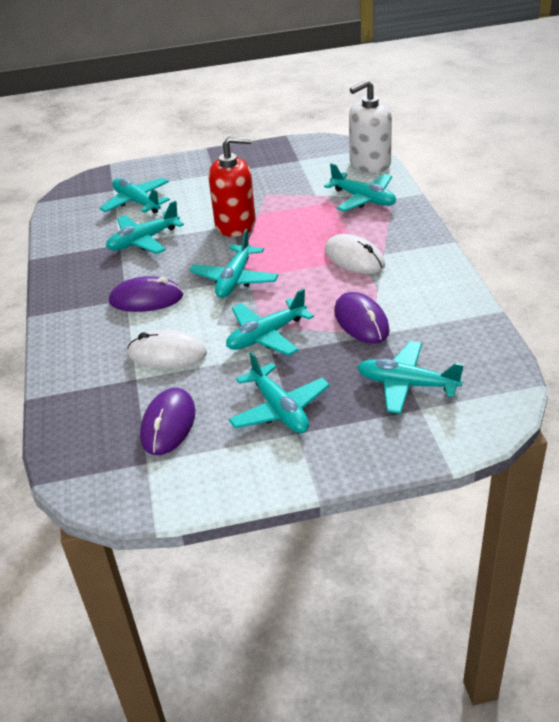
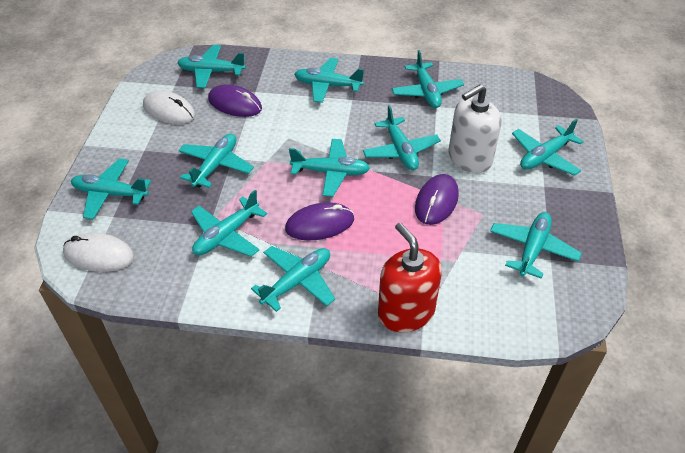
turquoise plane: 7 -> 11

